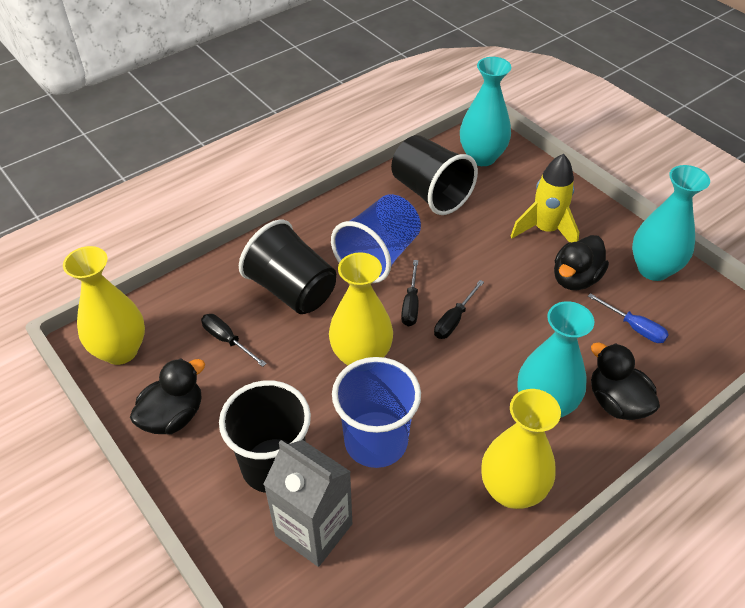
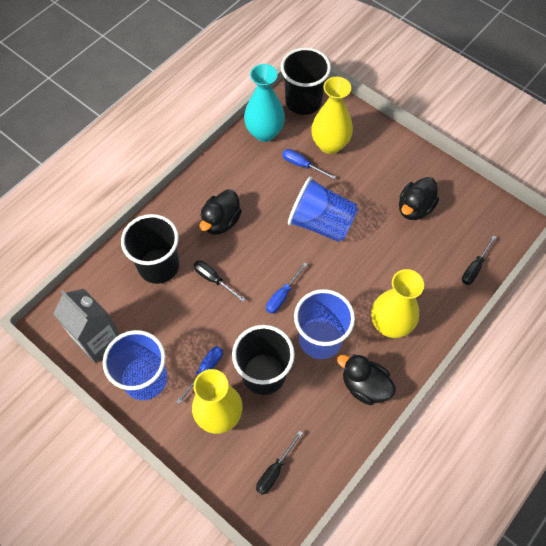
blue cup: 2 -> 3
blue screwdriver: 1 -> 3
turquoise vase: 3 -> 1
yellow rocket: 1 -> 0

